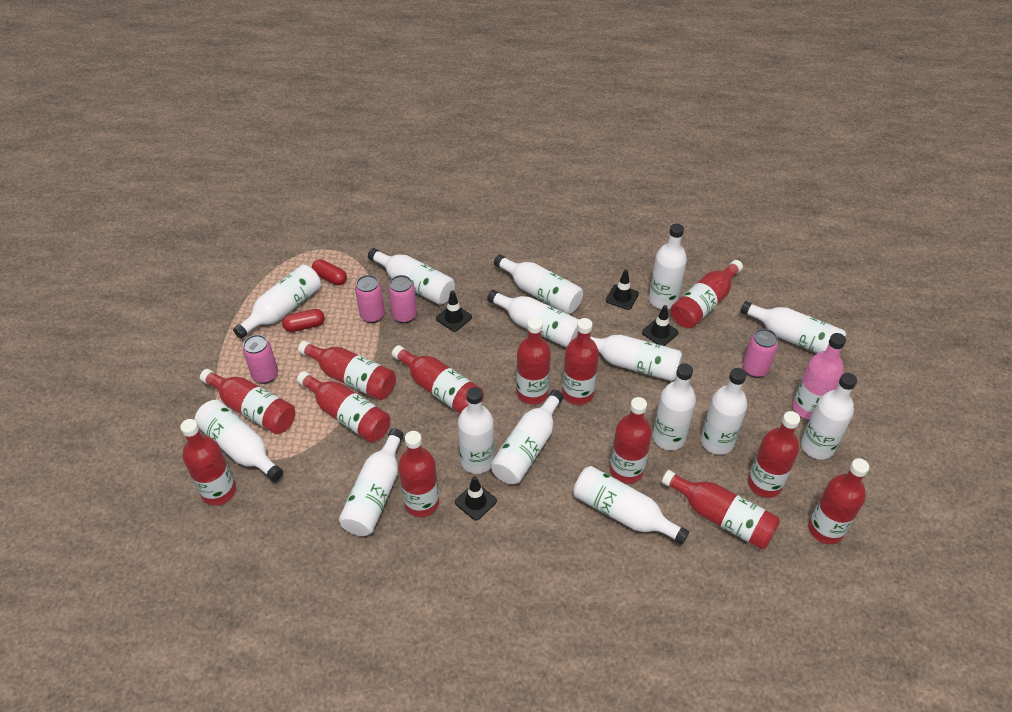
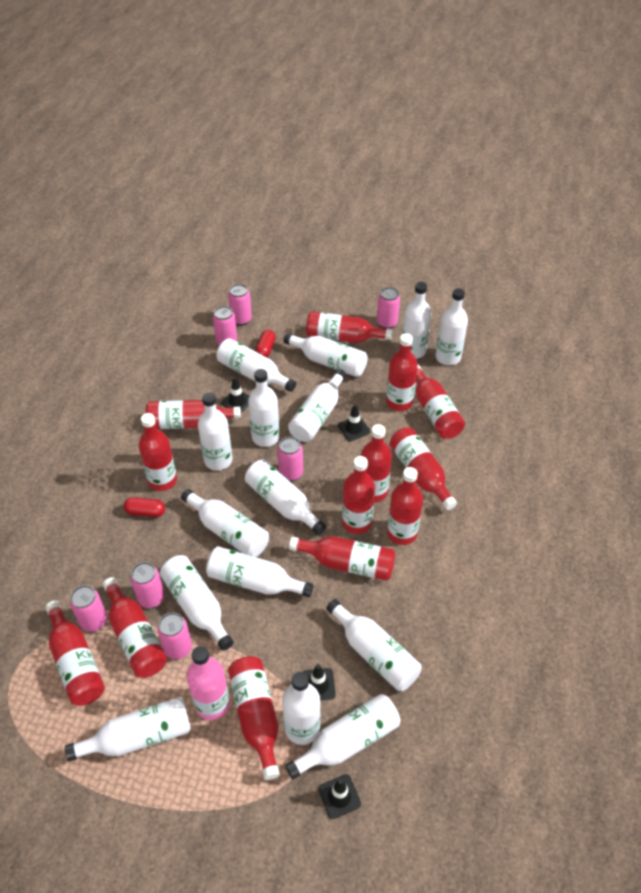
pink can: 4 -> 7

